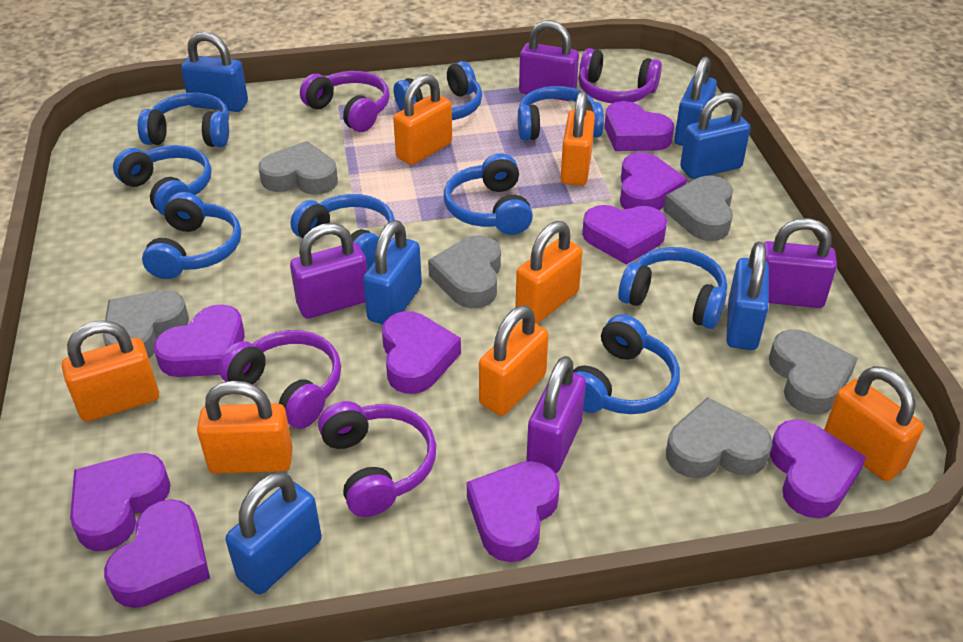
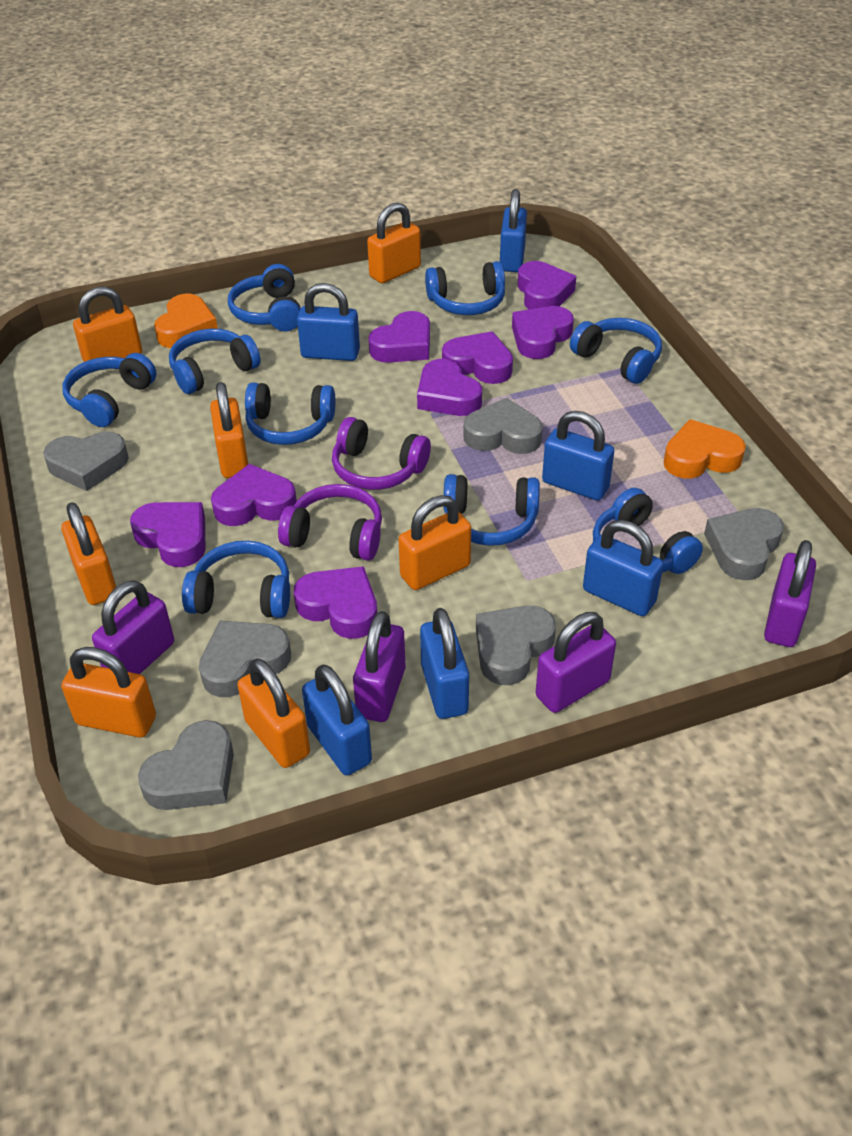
orange heart: 0 -> 2
purple headphones: 4 -> 2
purple heart: 9 -> 8

